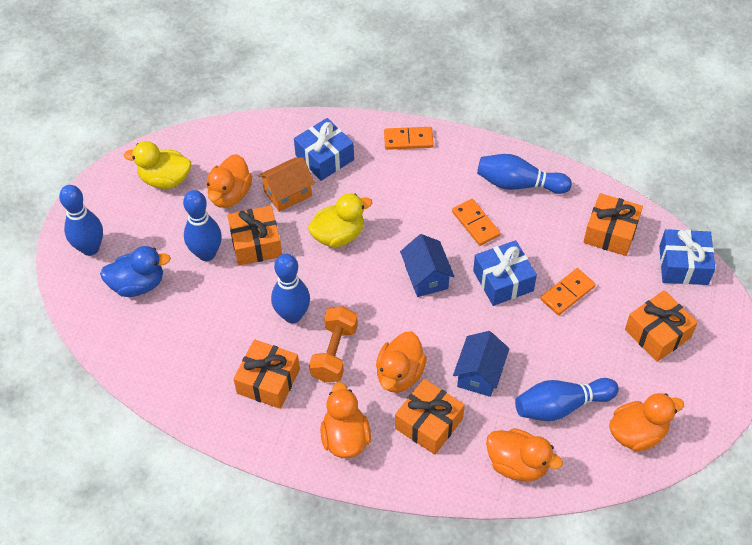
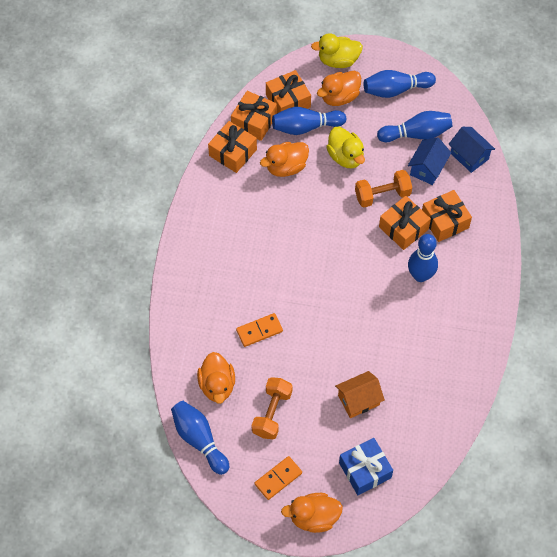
blue duck: 1 -> 0
blue gift: 3 -> 1
orange domino: 3 -> 2
orange duck: 5 -> 4
orange dumbbell: 1 -> 2

